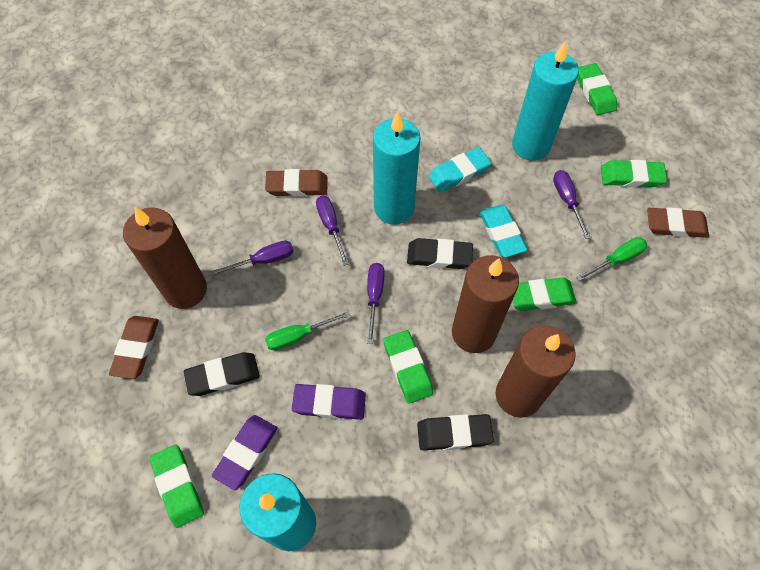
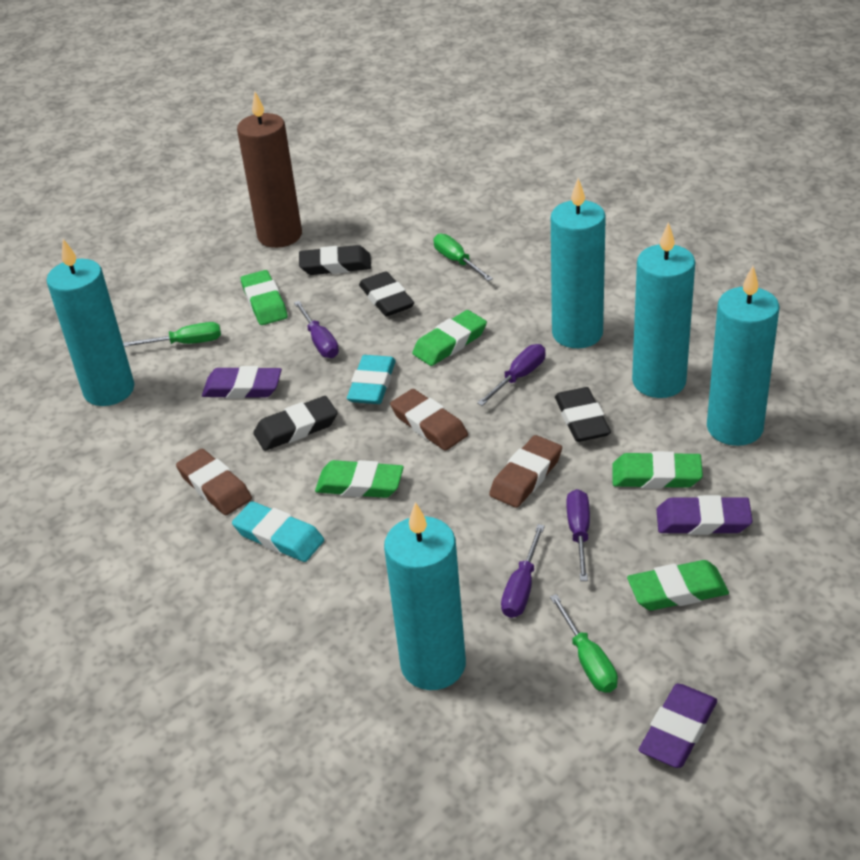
black eraser: 3 -> 4
brown candle: 3 -> 1
green screwdriver: 2 -> 3
purple eraser: 2 -> 3
turquoise candle: 3 -> 5

